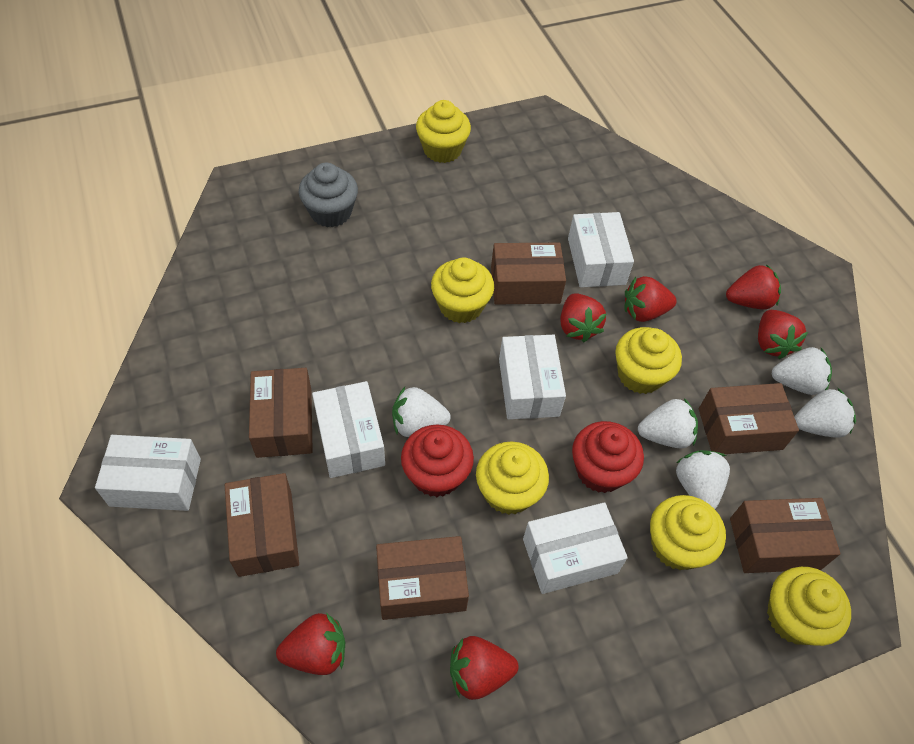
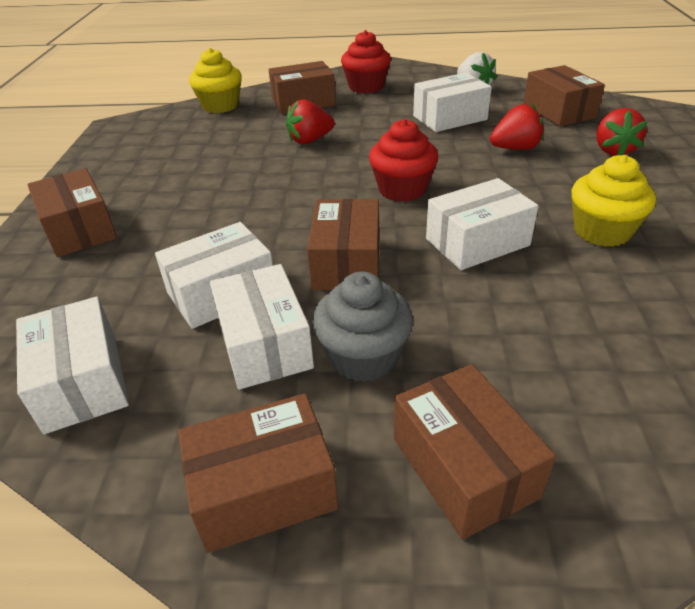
red strawberry: 6 -> 3
white strawberry: 5 -> 1
yellow cupcake: 6 -> 2

